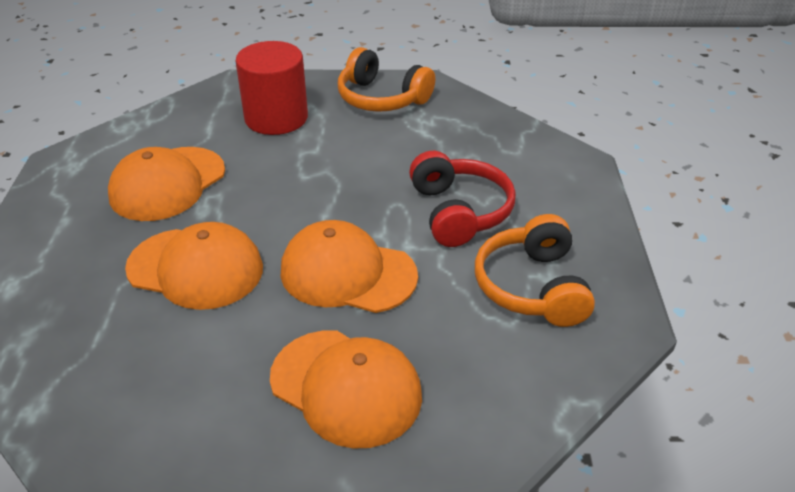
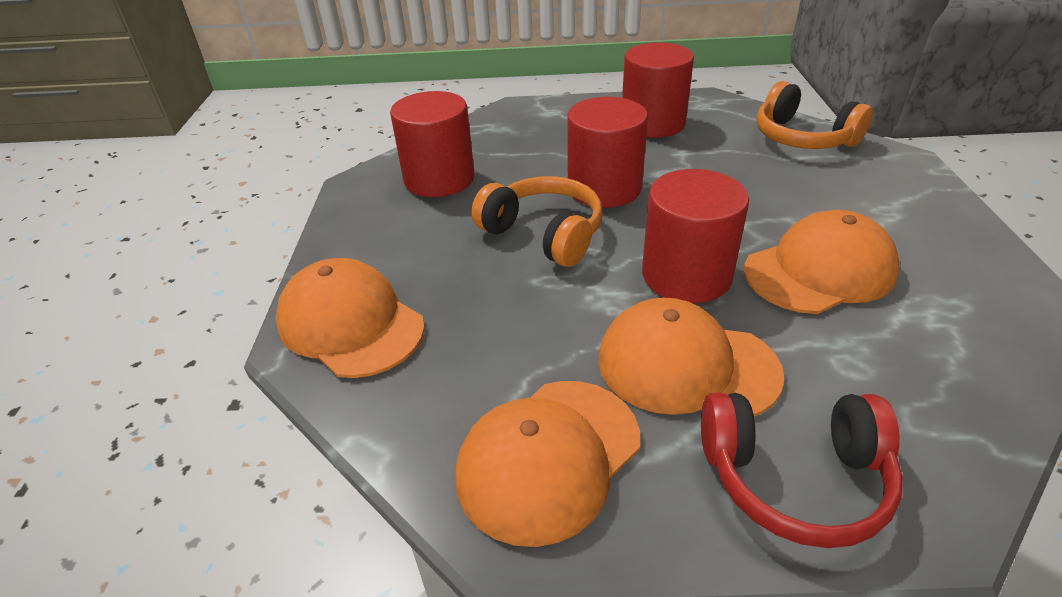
red cylinder: 1 -> 4

